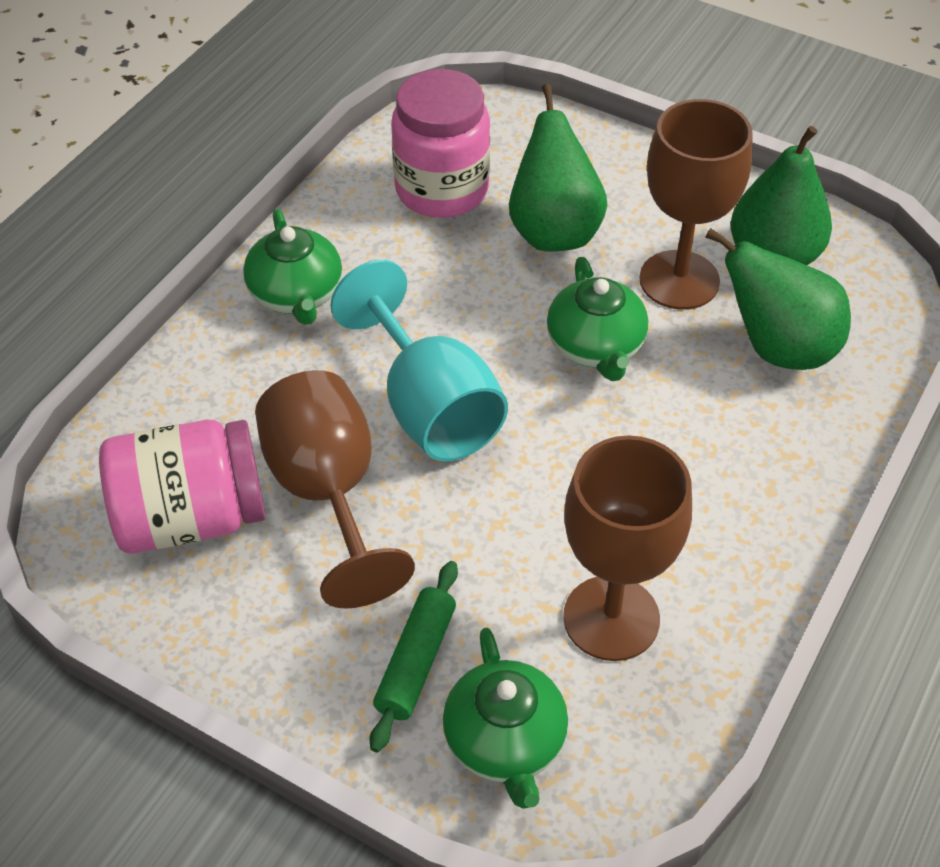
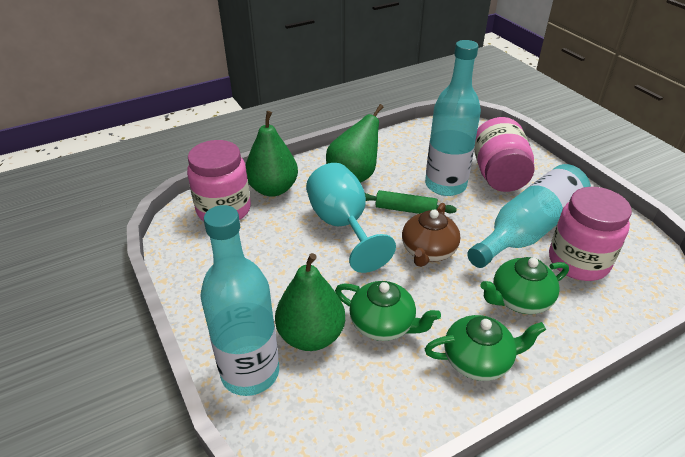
brown goblet: 3 -> 0
brown teapot: 0 -> 1
pink jar: 2 -> 3
turquoise bottle: 0 -> 3

